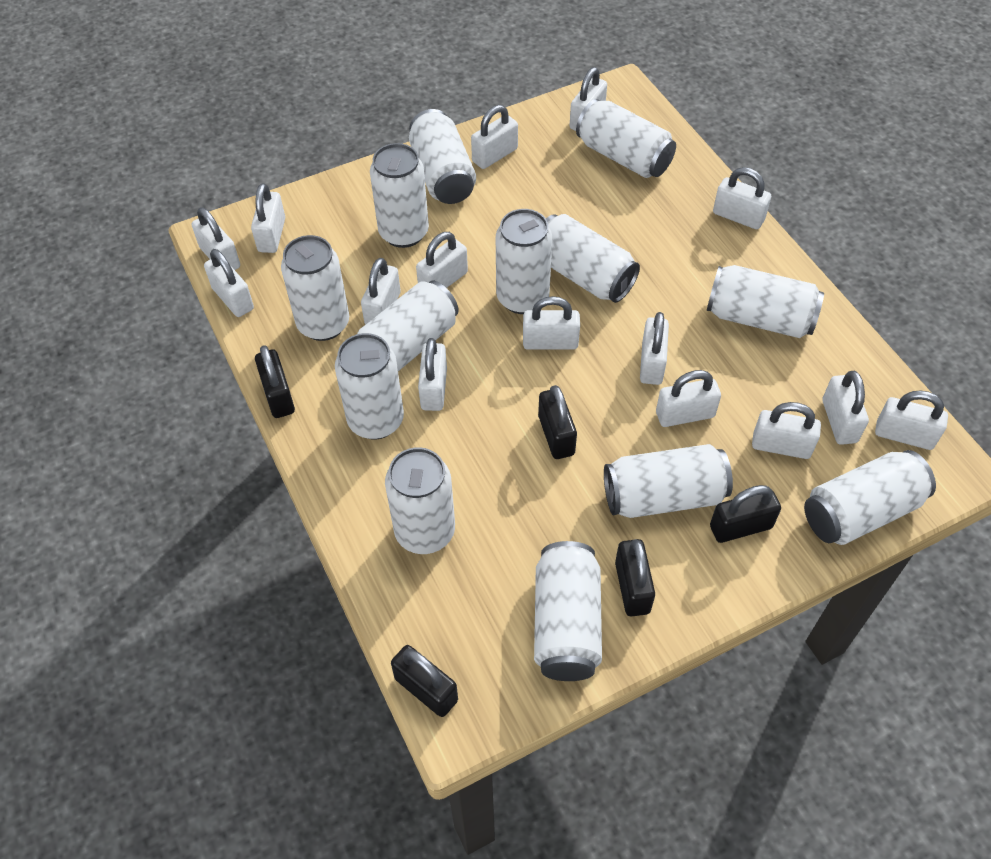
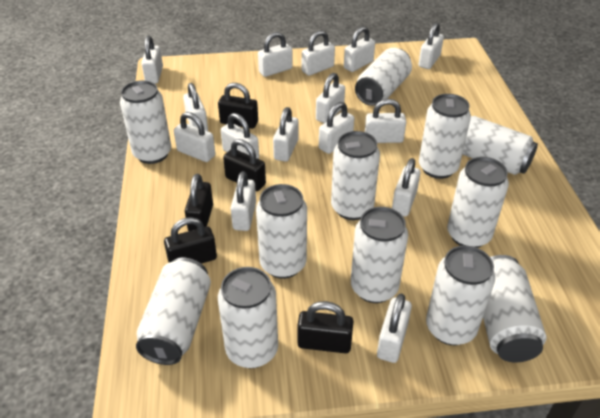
white can: 13 -> 12

